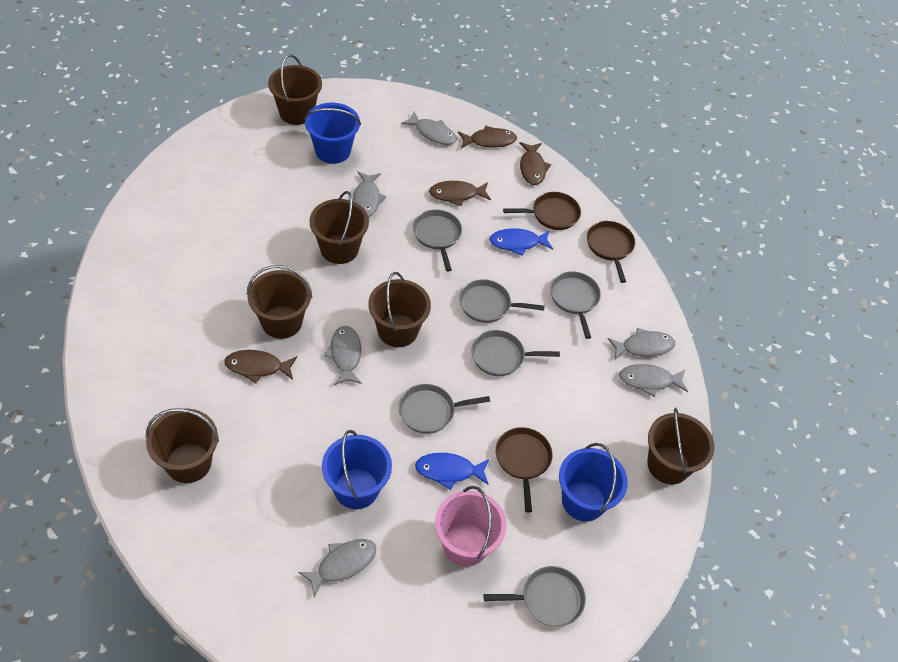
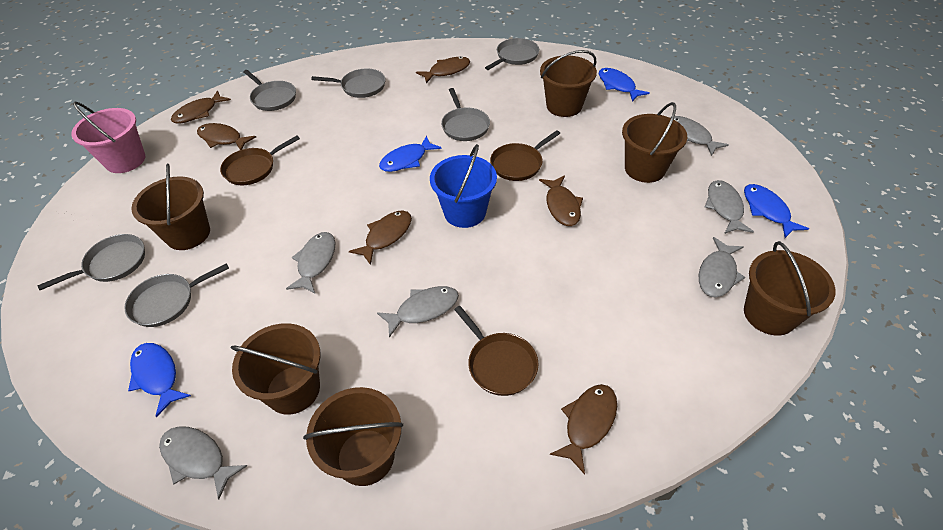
blue bucket: 3 -> 1
blue fish: 2 -> 4
brown fish: 4 -> 6

